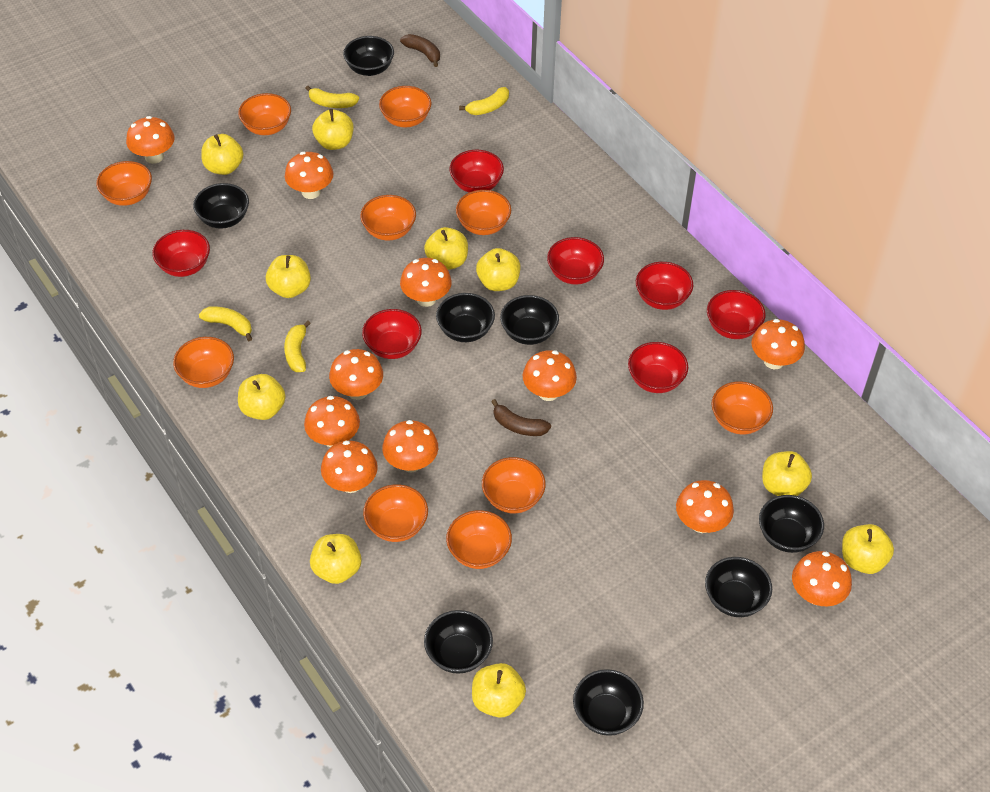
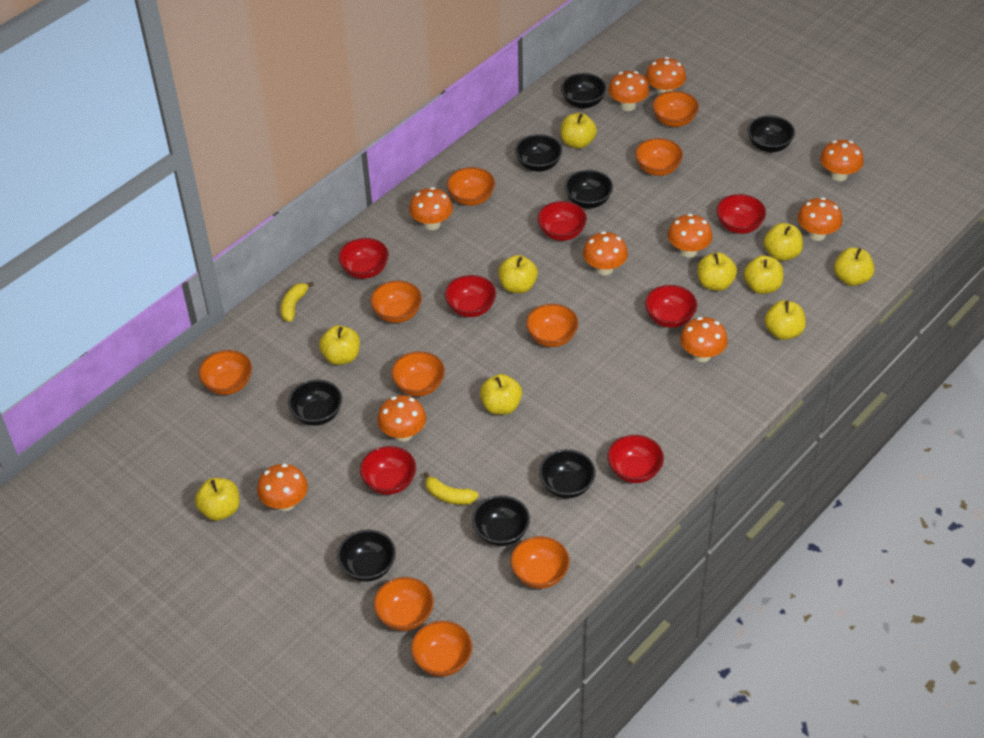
brown banana: 2 -> 0
orange mushroom: 11 -> 10
yellow banana: 4 -> 2

